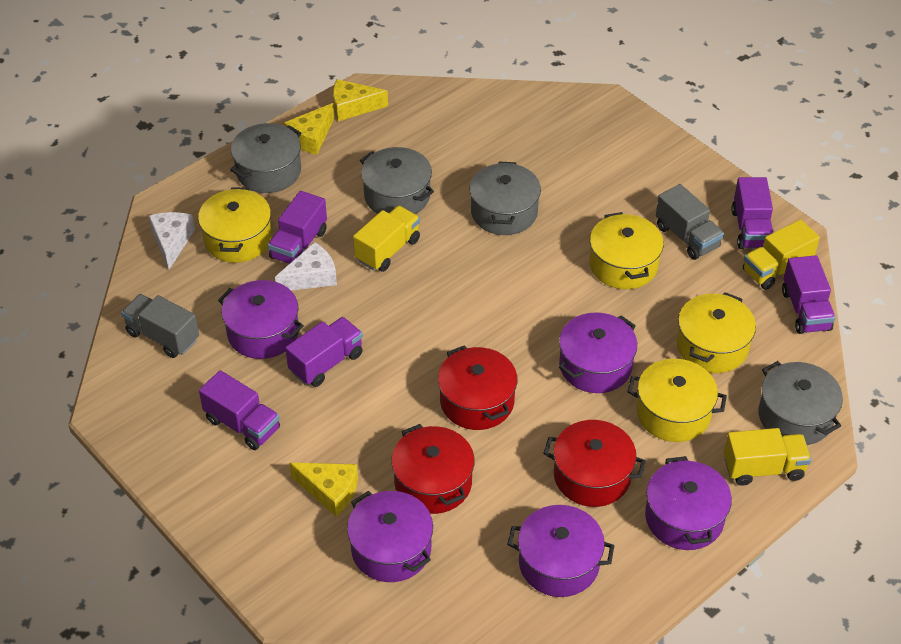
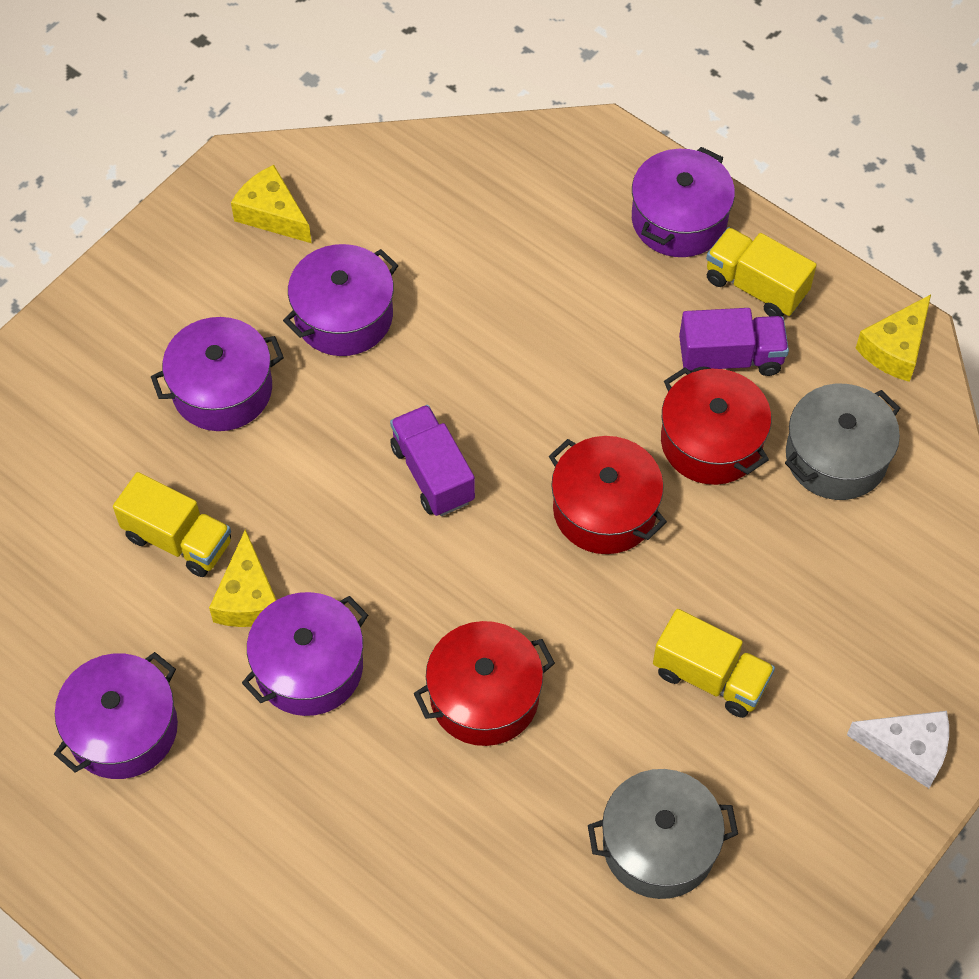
grey pot: 4 -> 2
grey truck: 2 -> 0
purple truck: 5 -> 2
white cheese: 2 -> 1
yellow pot: 4 -> 0

